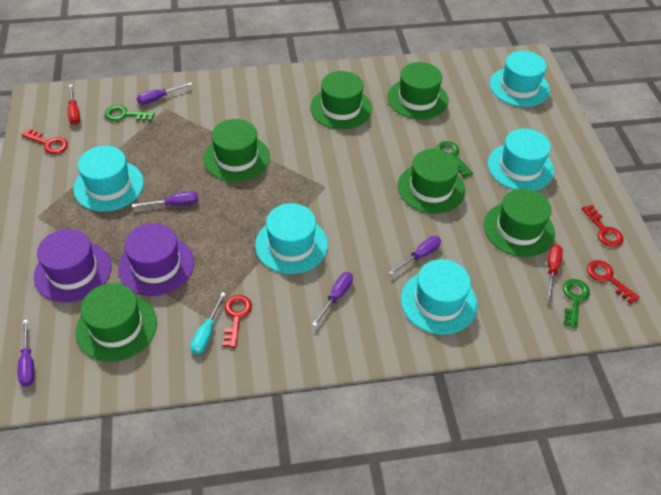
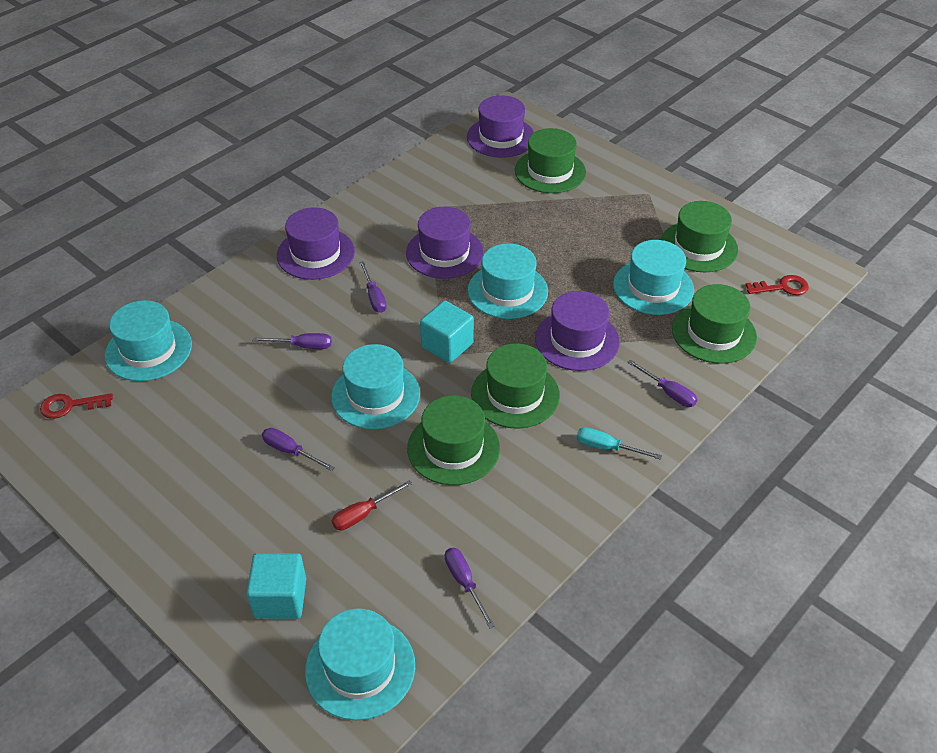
green hat: 6 -> 5
green key: 3 -> 0
purple hat: 2 -> 4
red key: 4 -> 2
red screwdriver: 2 -> 1
turquoise cube: 0 -> 2

